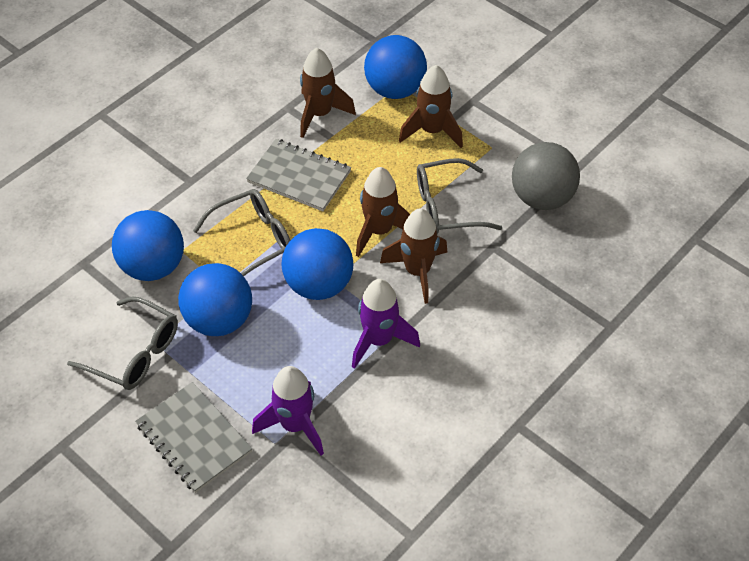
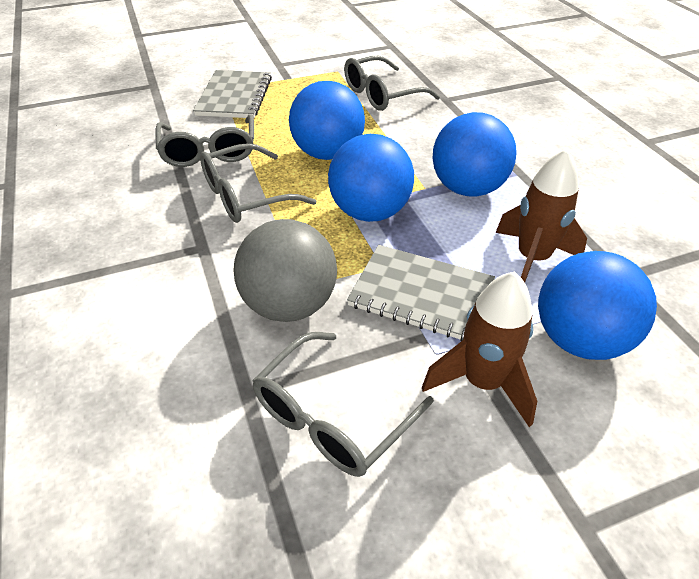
brown rocket: 4 -> 2
grey glasses: 3 -> 4
purple rocket: 2 -> 0

